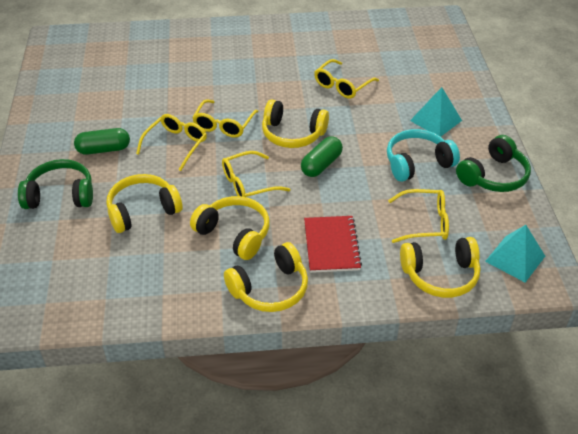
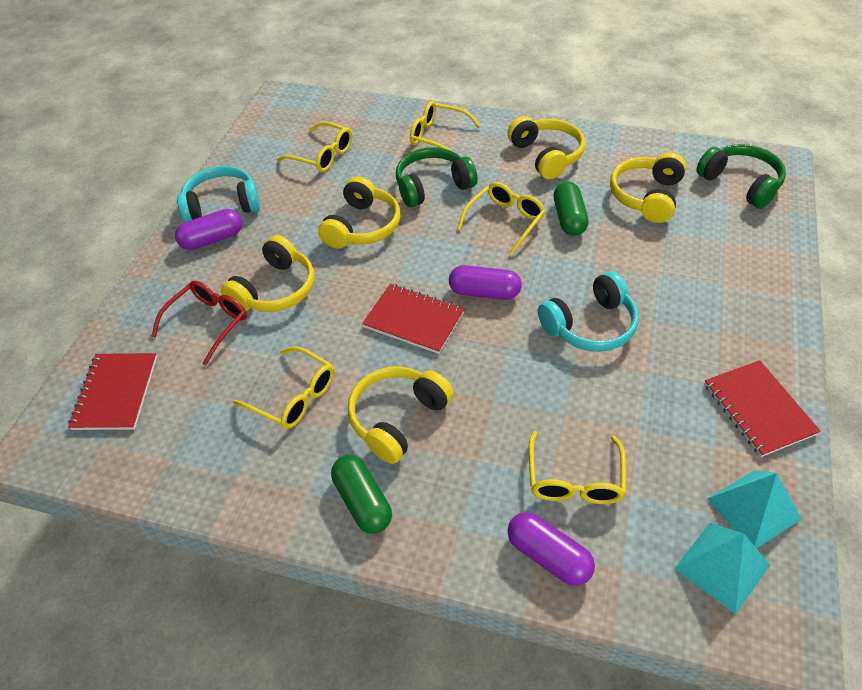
purple capsule: 0 -> 3
red glasses: 0 -> 1
red notebook: 1 -> 3
turquoise headphones: 1 -> 2

